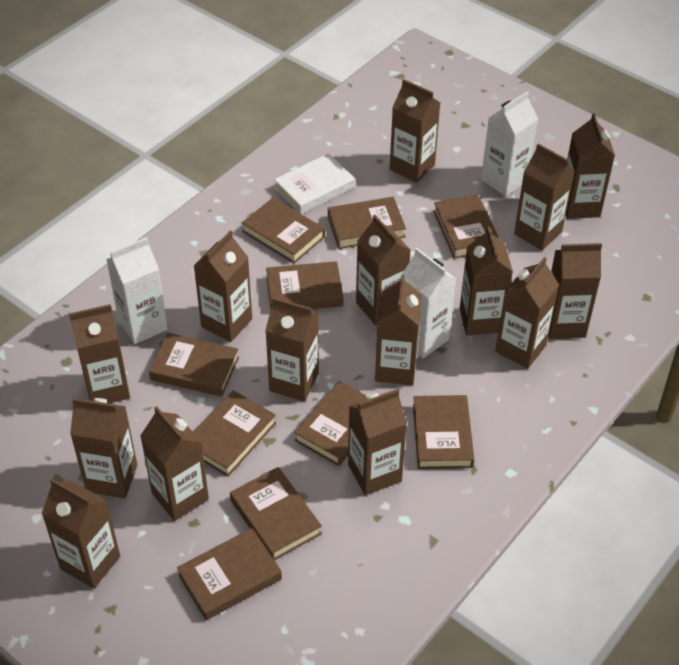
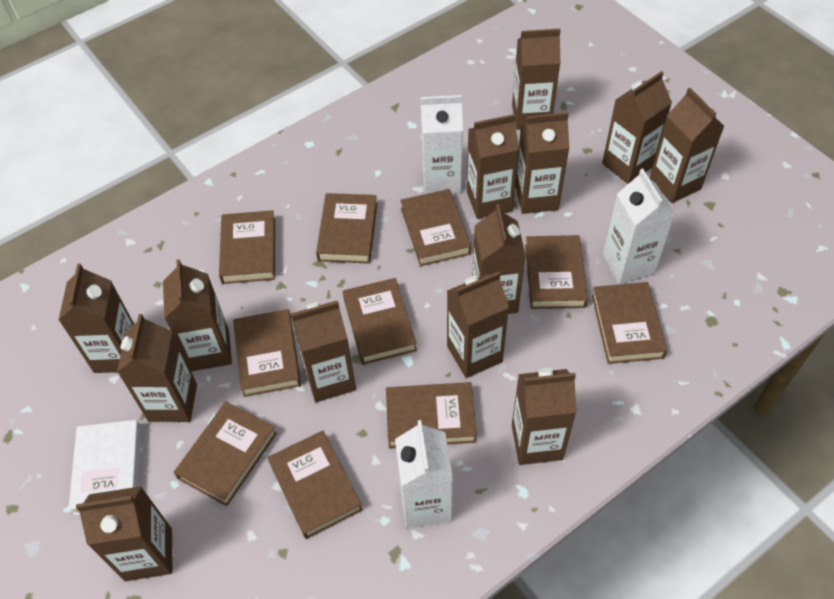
brown carton: 15 -> 13

